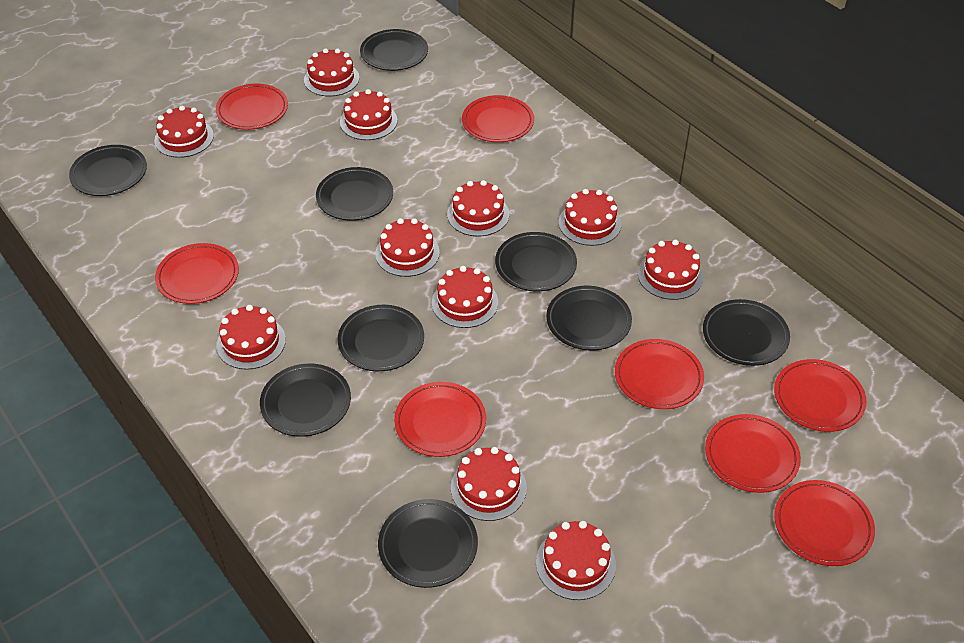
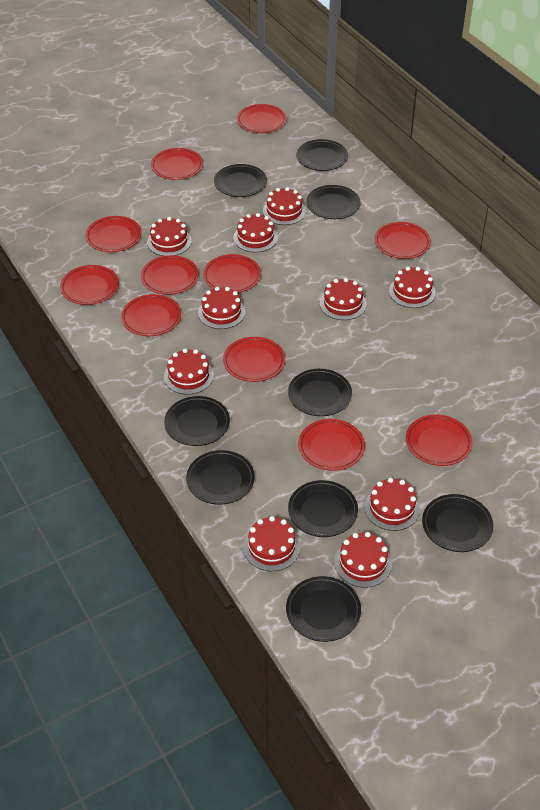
red cake: 11 -> 10
red plate: 8 -> 11

